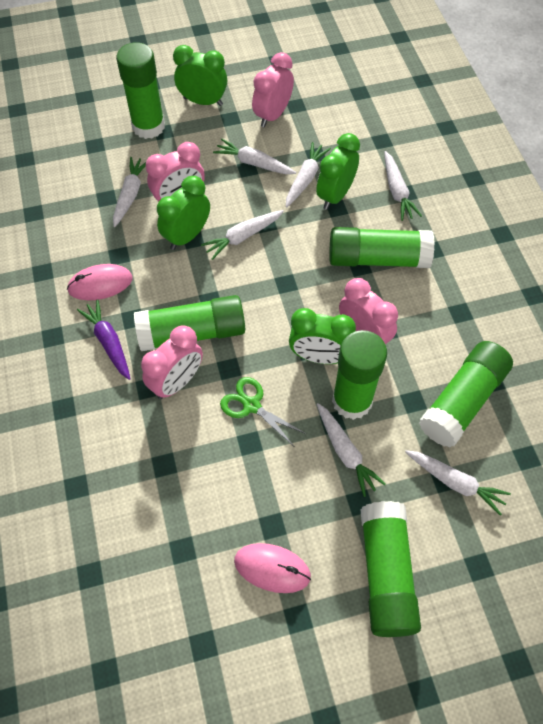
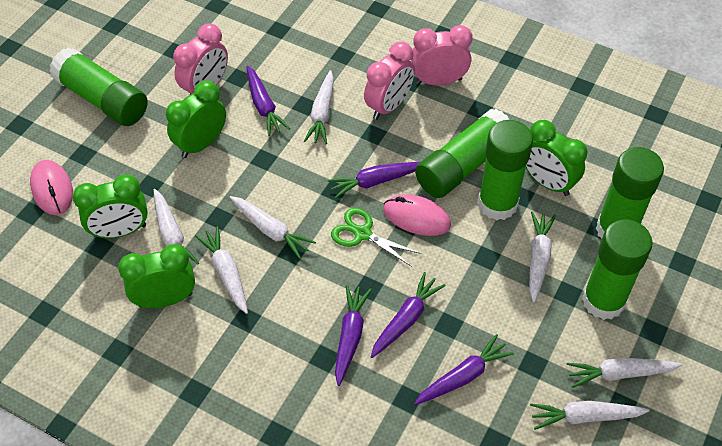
green glue stick: 6 -> 5
pink clock: 4 -> 3
purple carrot: 1 -> 5

